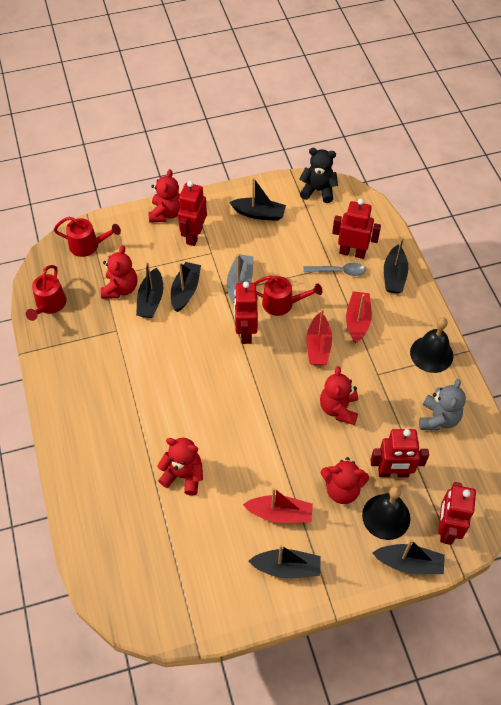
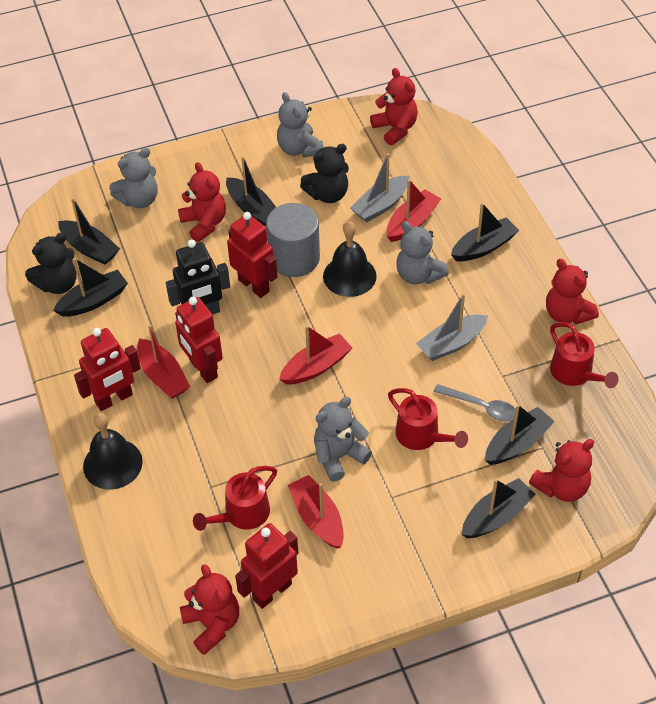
black robot: 0 -> 1
black teddy bear: 1 -> 2
grey boat: 1 -> 2
grey cylinder: 0 -> 1
grey teddy bear: 1 -> 4
red boat: 3 -> 4
red robot: 5 -> 4

